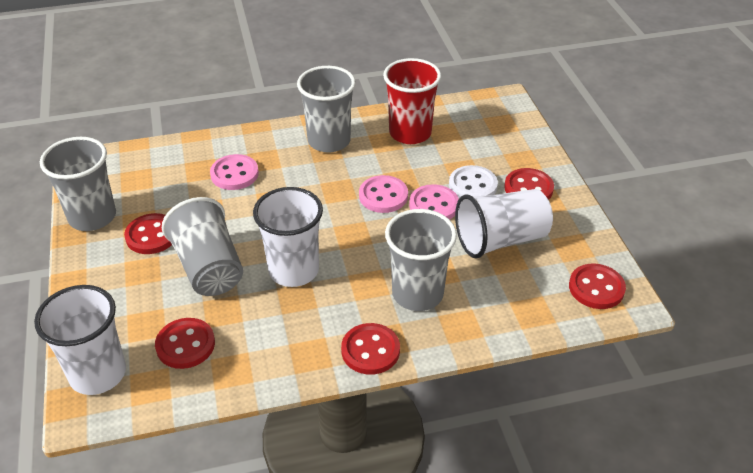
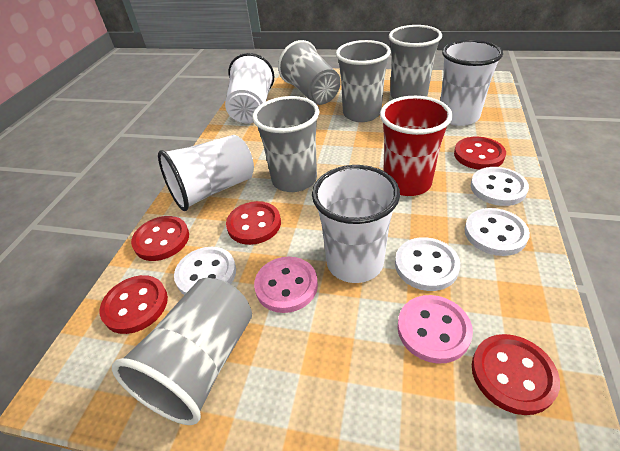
grey cup: 4 -> 5
pink button: 3 -> 2
white button: 1 -> 4
white cup: 3 -> 4

